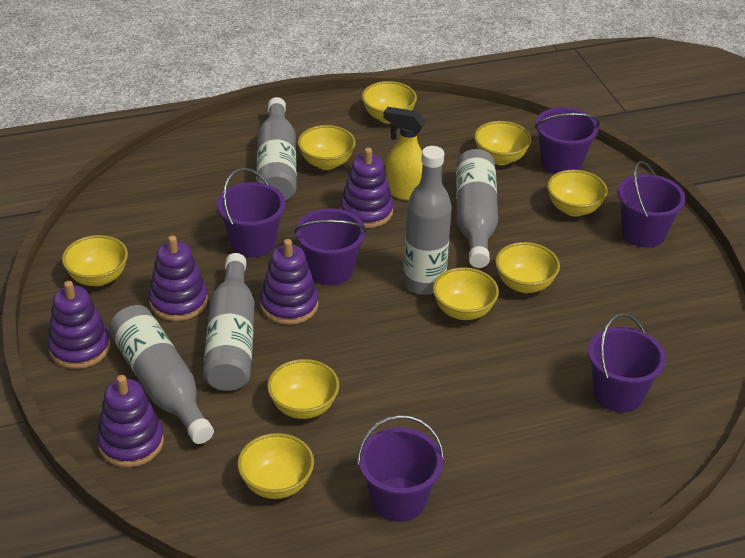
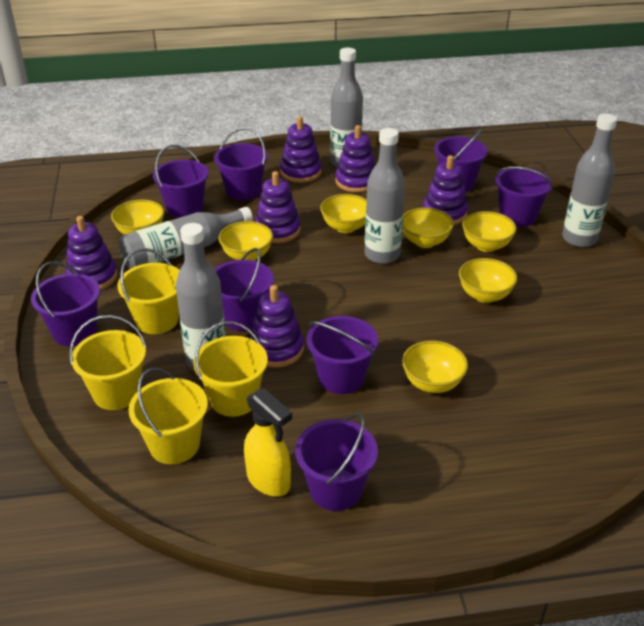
purple bucket: 6 -> 8
purple stacking toy: 5 -> 6
yellow bowl: 9 -> 7
yellow bucket: 0 -> 4

